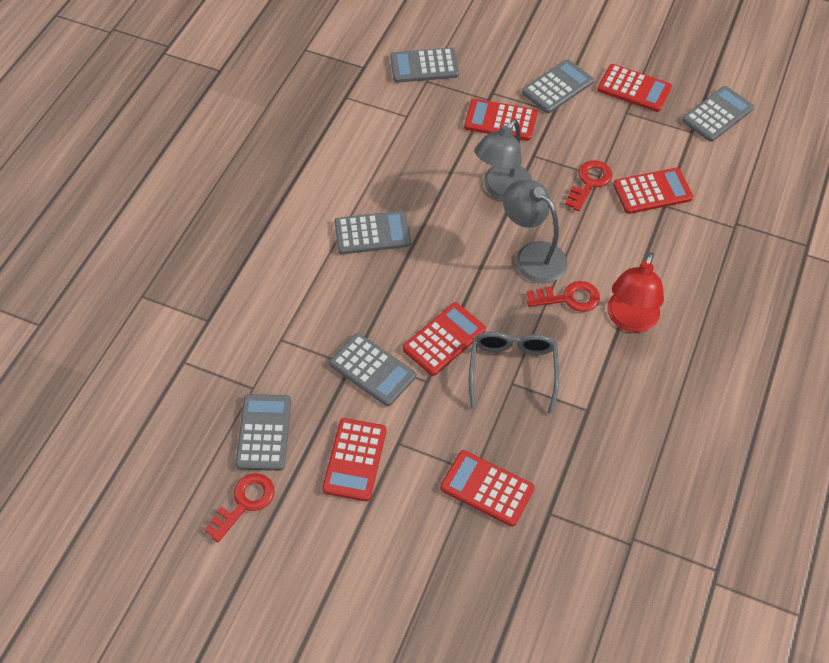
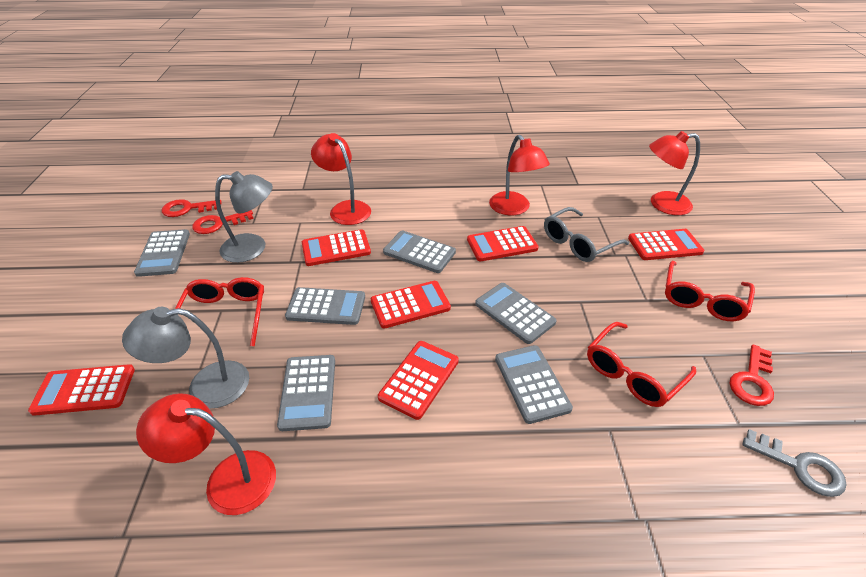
grey key: 0 -> 1
red glasses: 0 -> 3
red lamp: 1 -> 4

